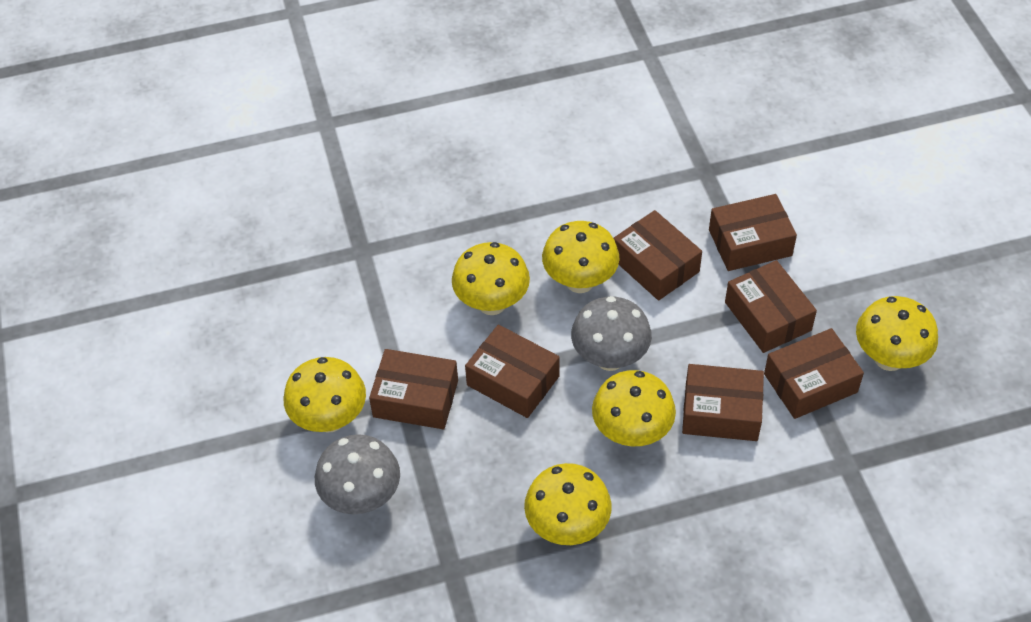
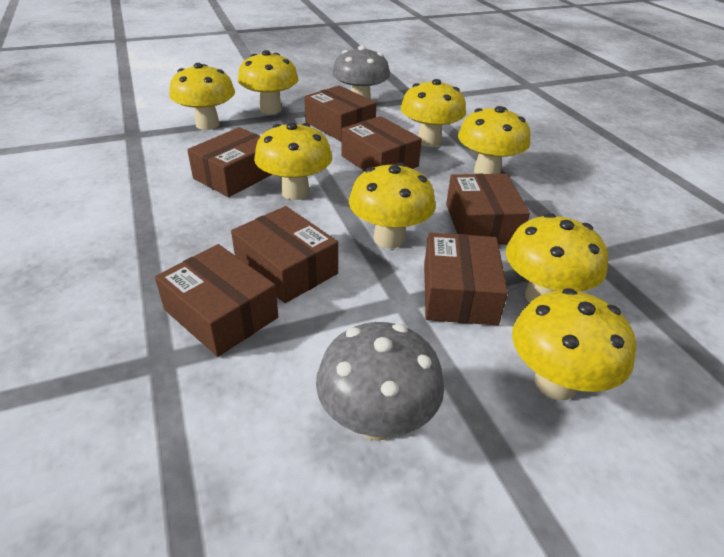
yellow mushroom: 6 -> 8

